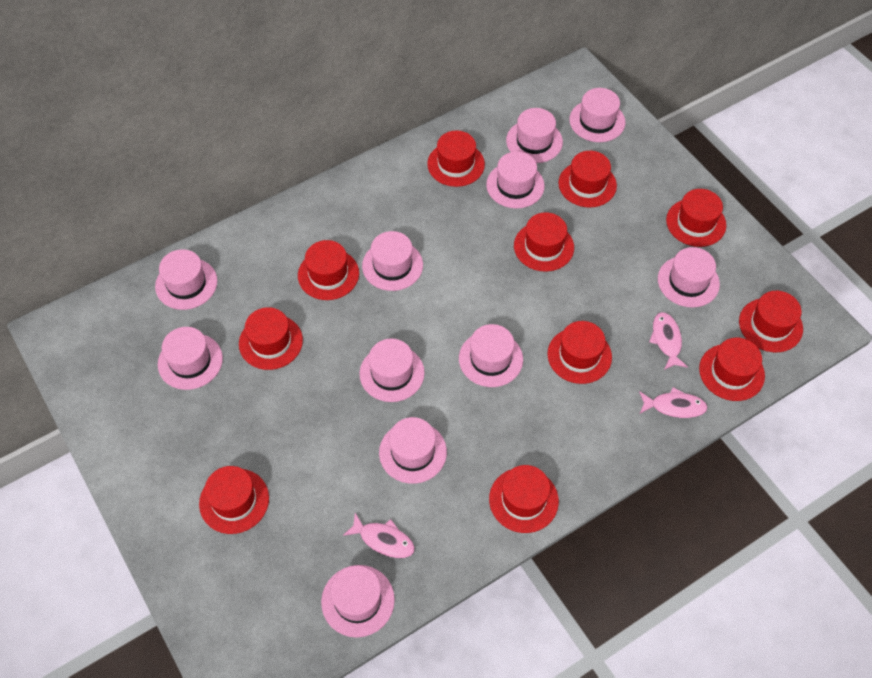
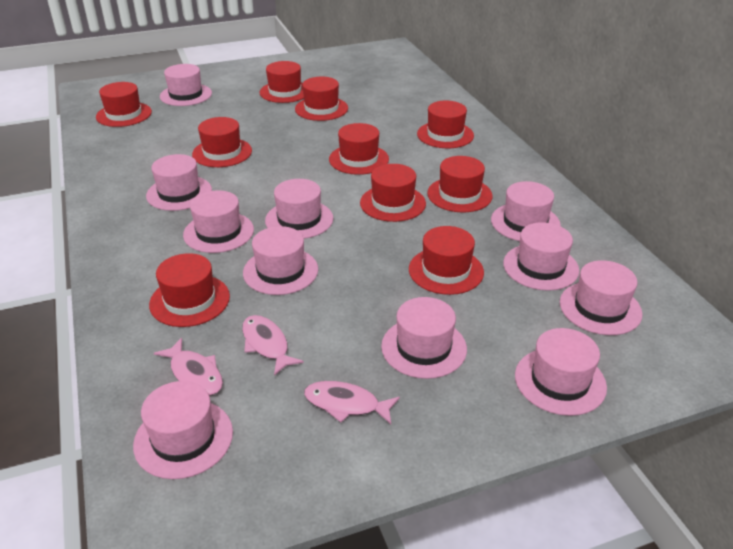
red hat: 11 -> 10

